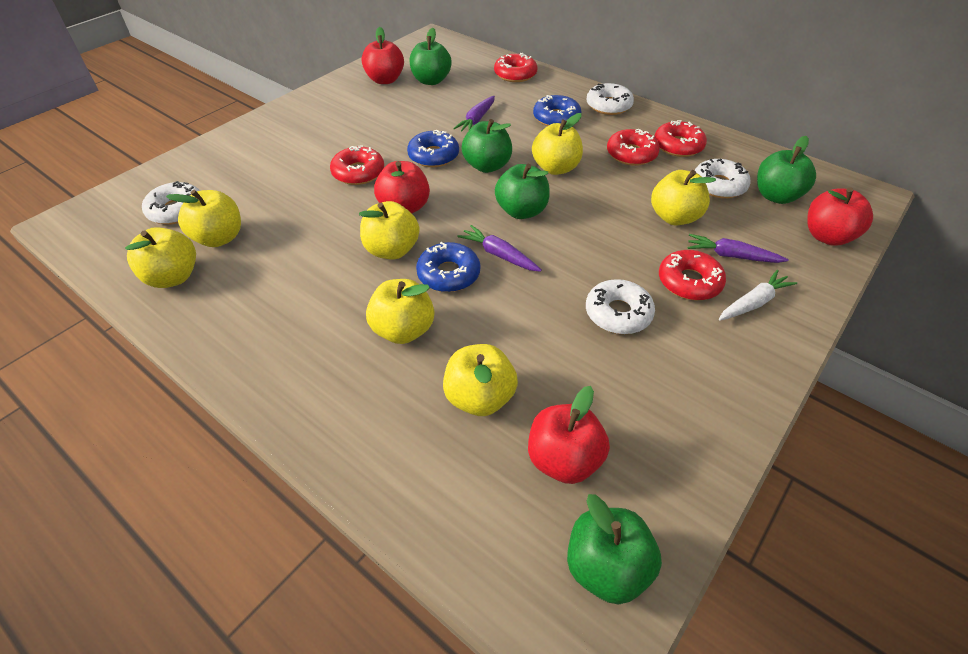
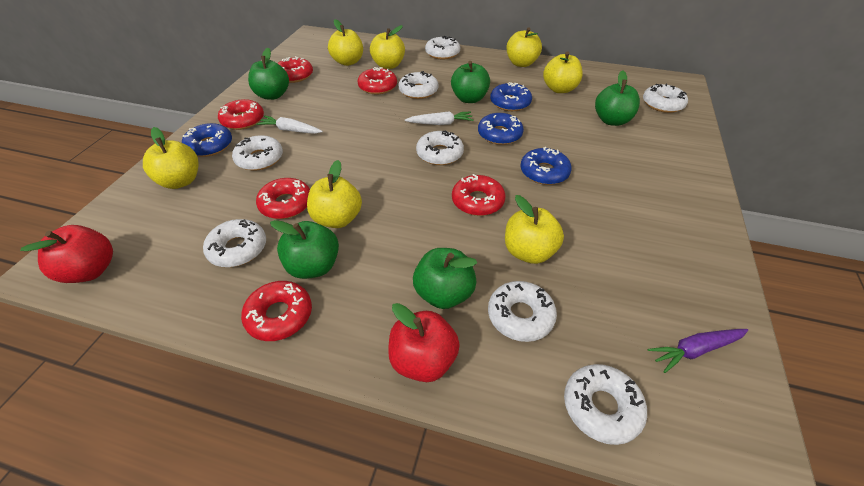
blue donut: 3 -> 4
purple carrot: 3 -> 1
red apple: 4 -> 2
red donut: 5 -> 6
white carrot: 1 -> 2
white donut: 4 -> 8

